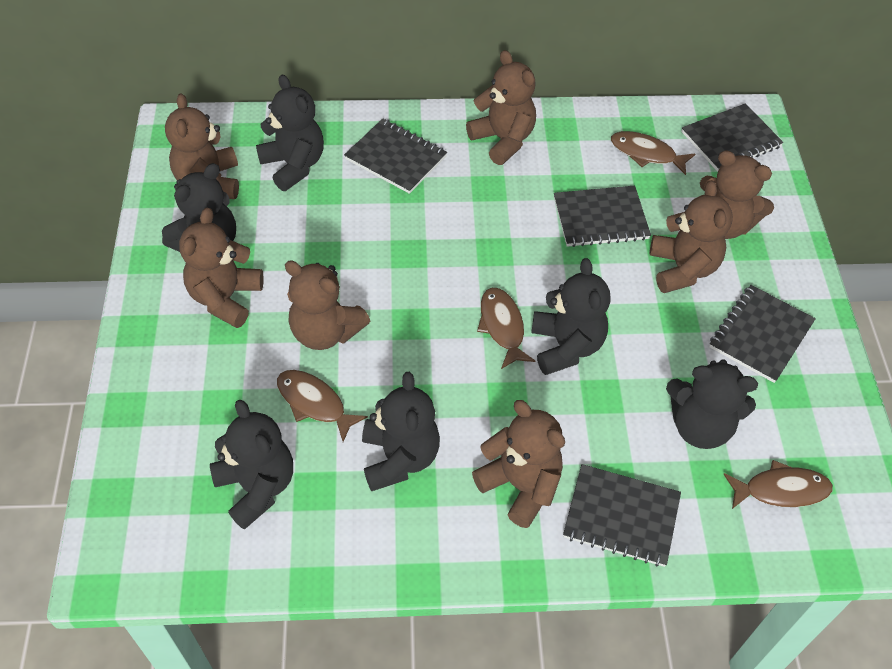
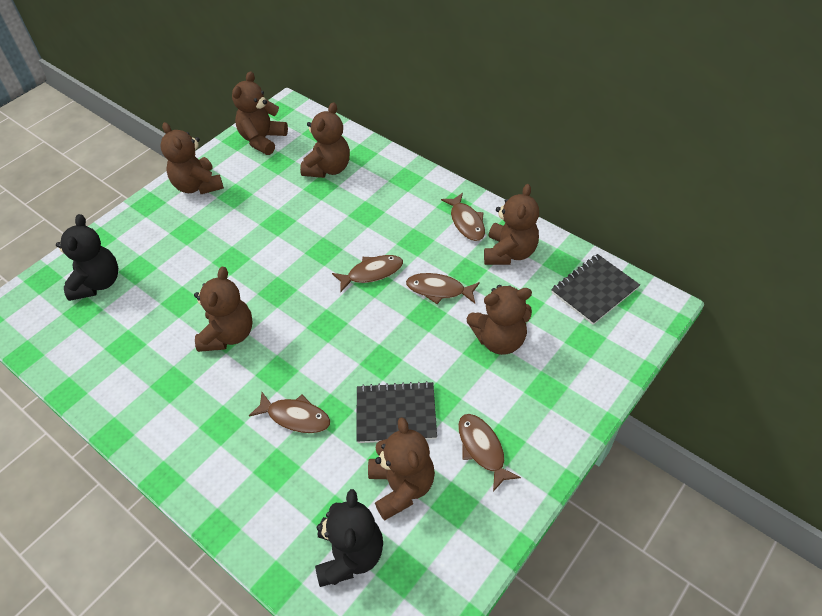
black notebook: 5 -> 2
black teddy bear: 6 -> 2
brown fish: 4 -> 5

